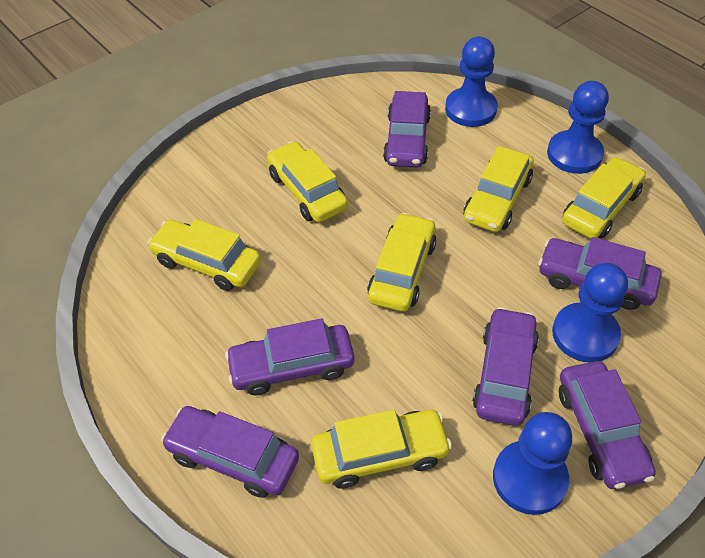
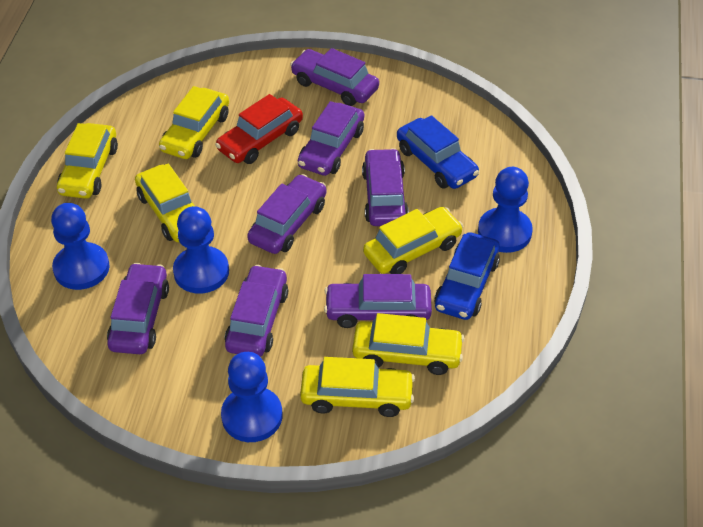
blue car: 0 -> 2
purple car: 6 -> 7
red car: 0 -> 1

